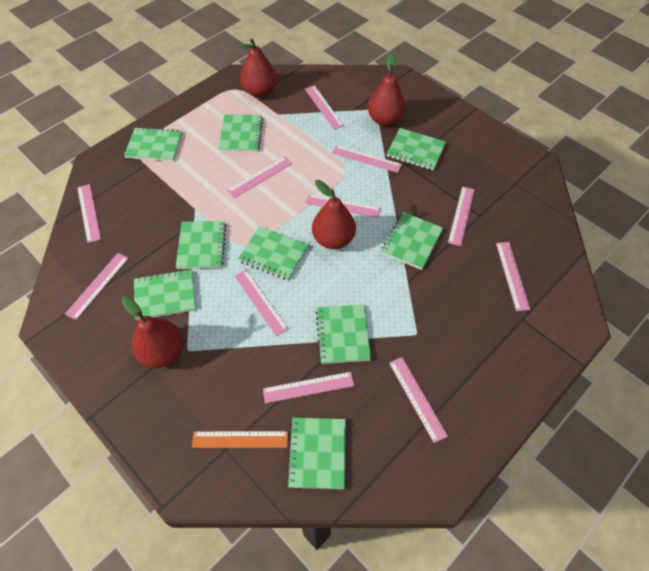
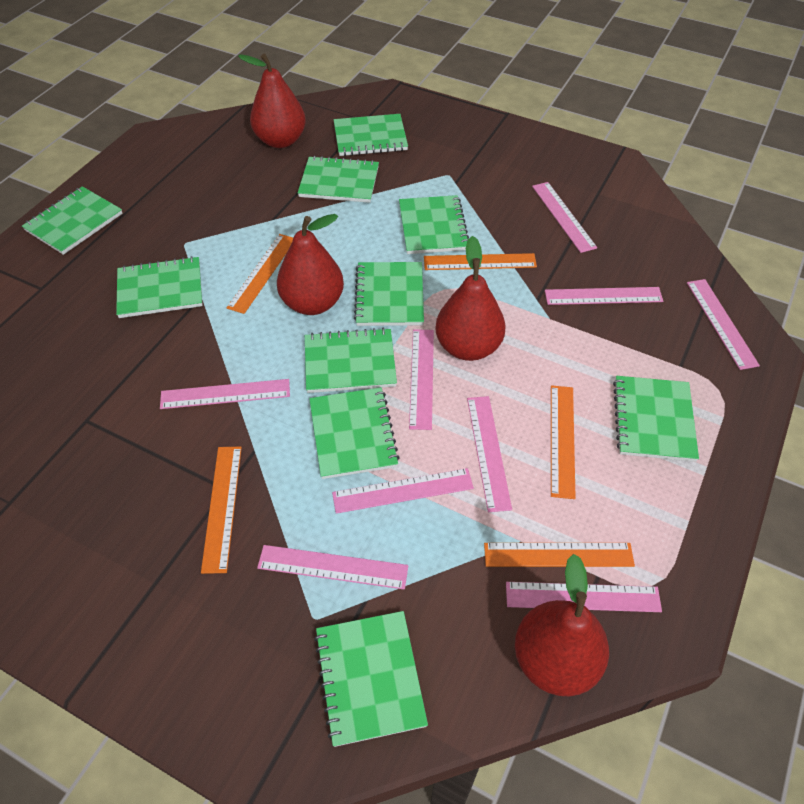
green notebook: 9 -> 10
orange ruler: 1 -> 5
pink ruler: 11 -> 9

